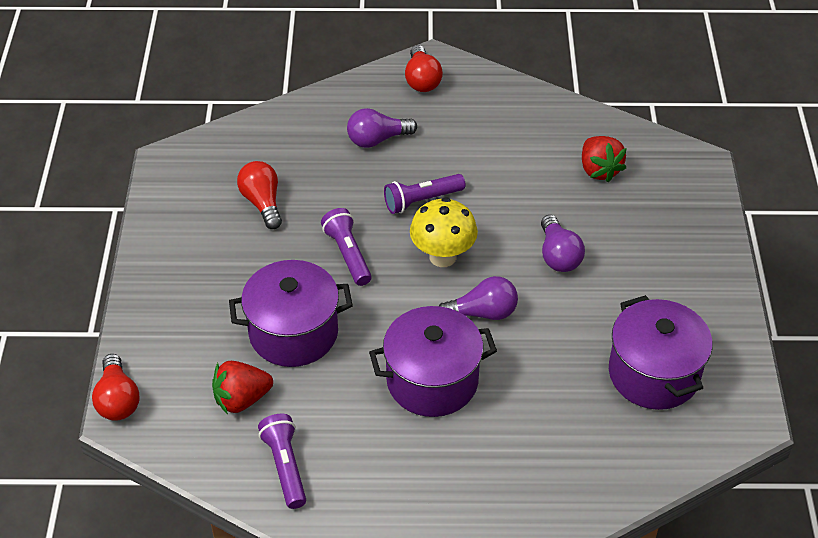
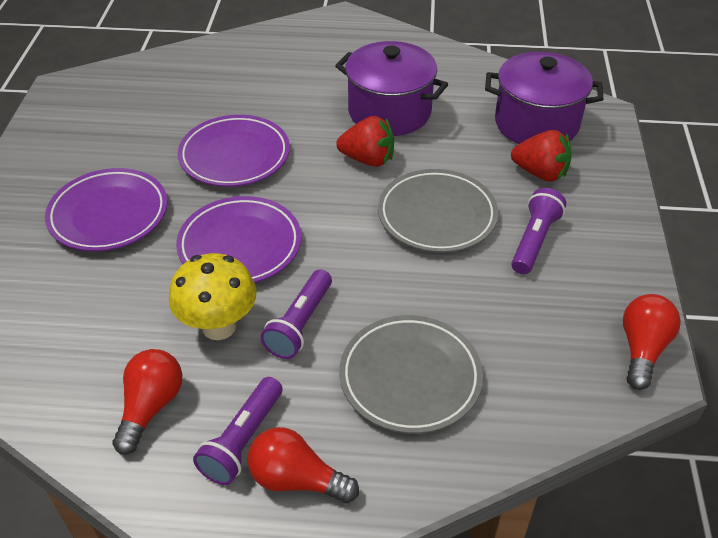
grey plate: 0 -> 2
purple light bulb: 3 -> 0
purple plate: 0 -> 3
purple pot: 3 -> 2

